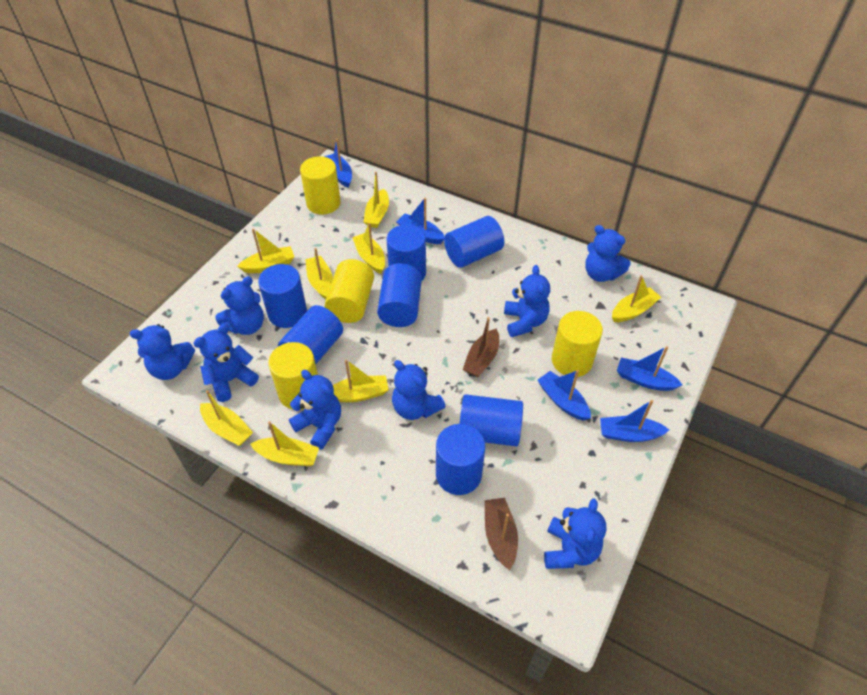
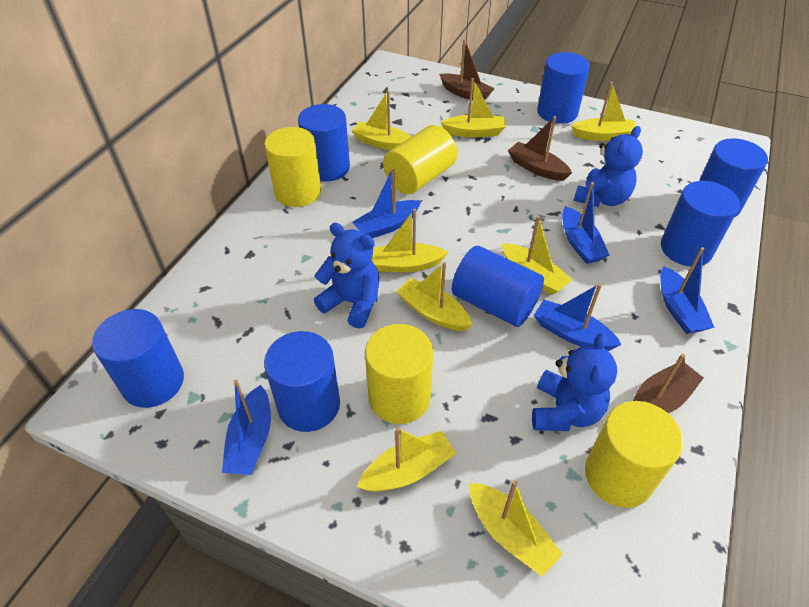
blue teddy bear: 8 -> 3
brown boat: 2 -> 3

